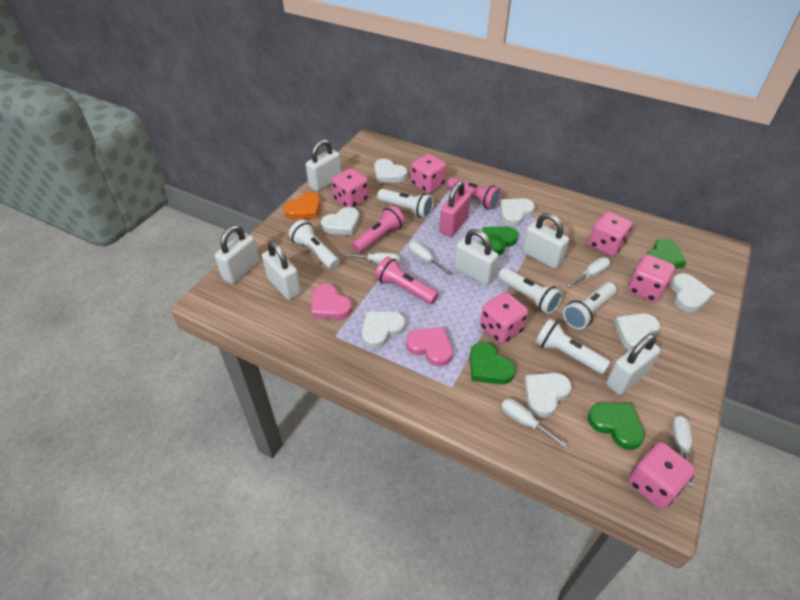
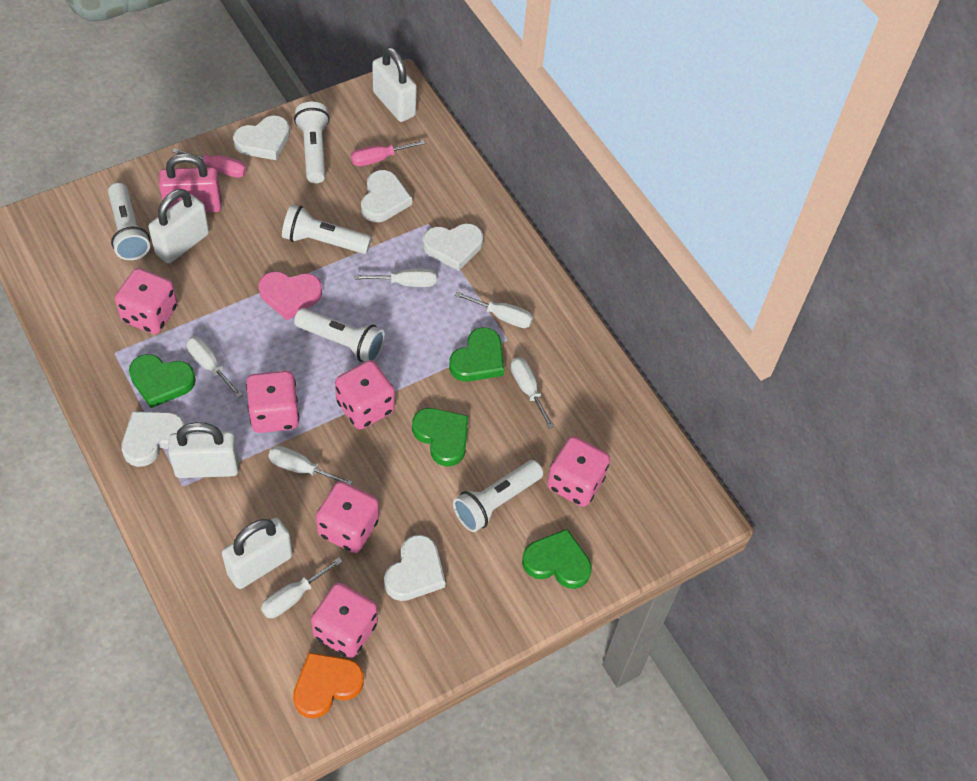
pink flashlight: 3 -> 0
pink heart: 2 -> 1
pink screwdriver: 0 -> 2
white heart: 7 -> 5
white padlock: 6 -> 4
white screwdriver: 5 -> 6

